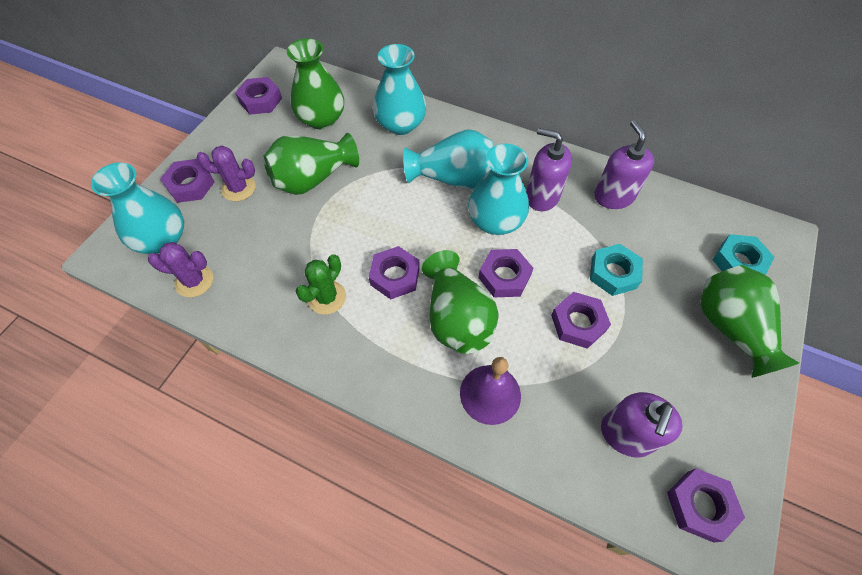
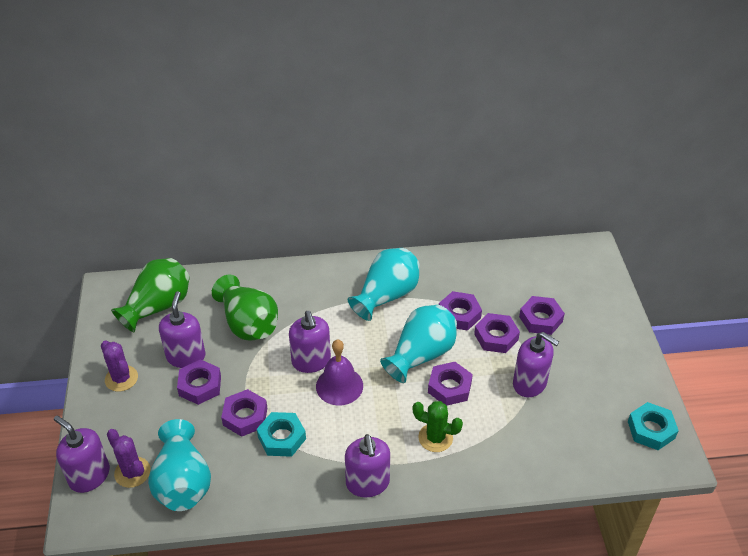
green vase: 4 -> 2
purple soap dispenser: 3 -> 5
turquoise vase: 4 -> 3

